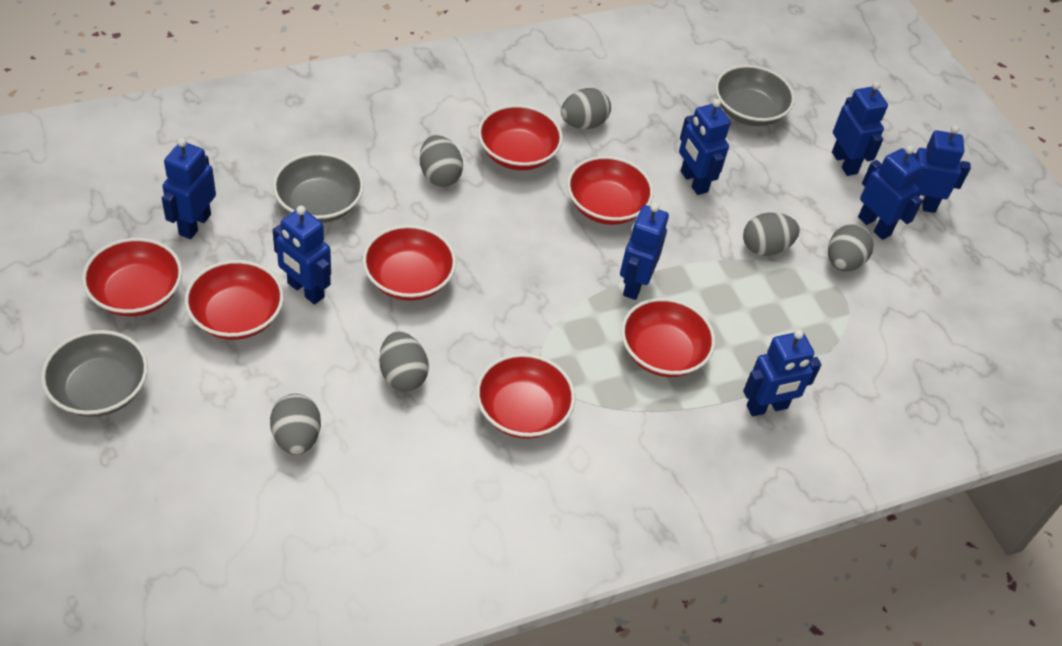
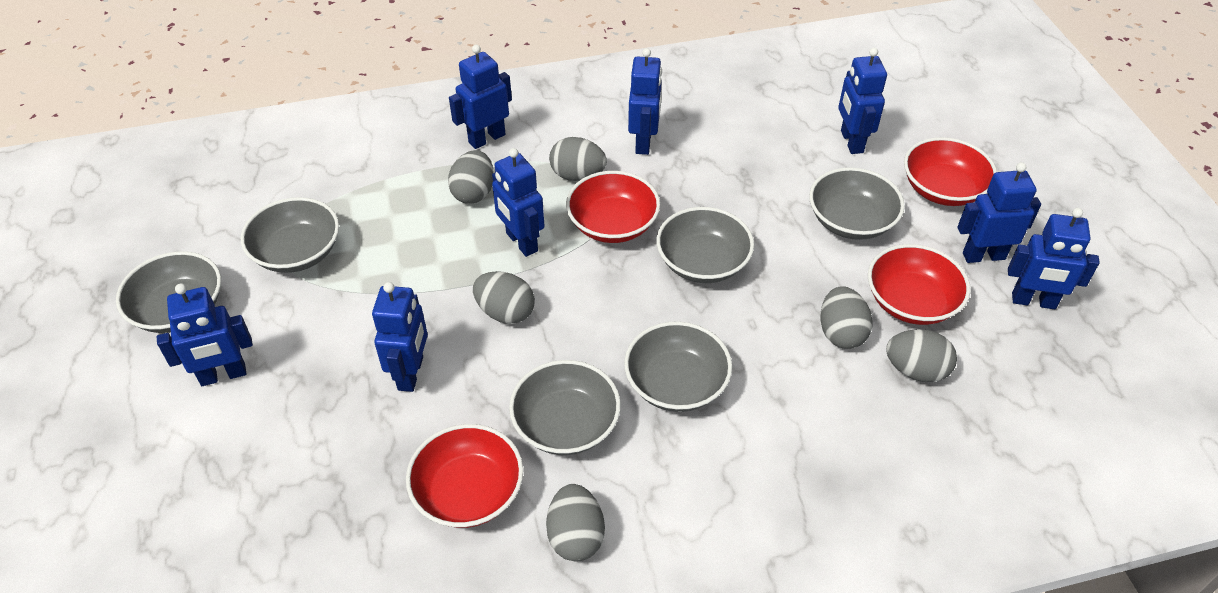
grey bowl: 3 -> 6
red bowl: 7 -> 4

